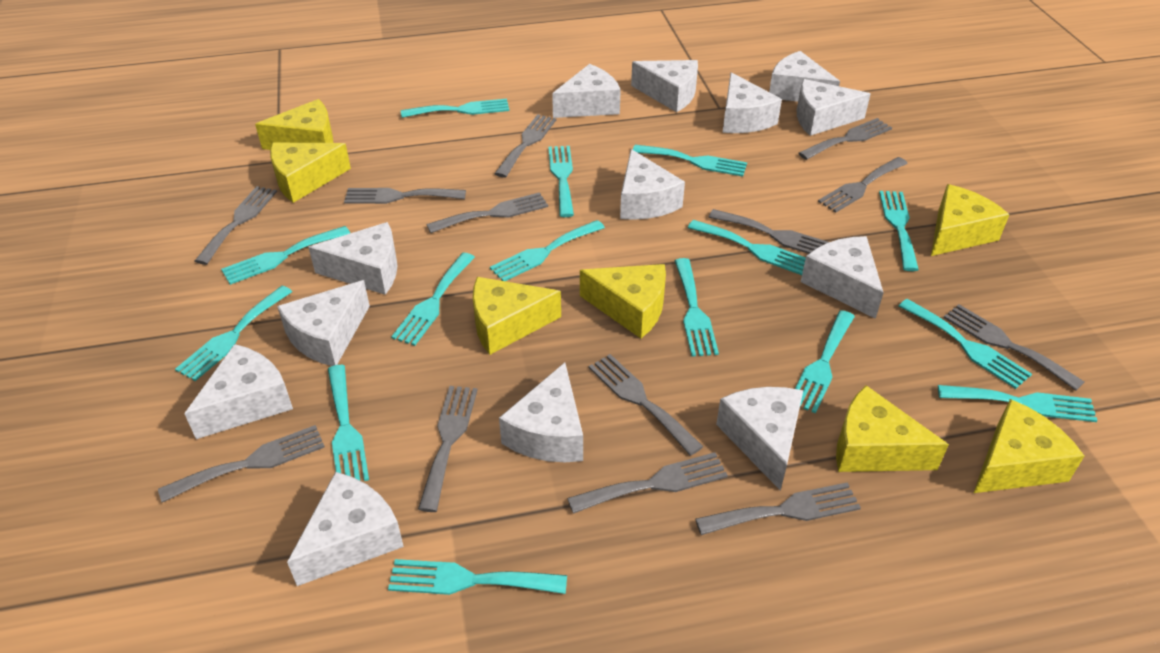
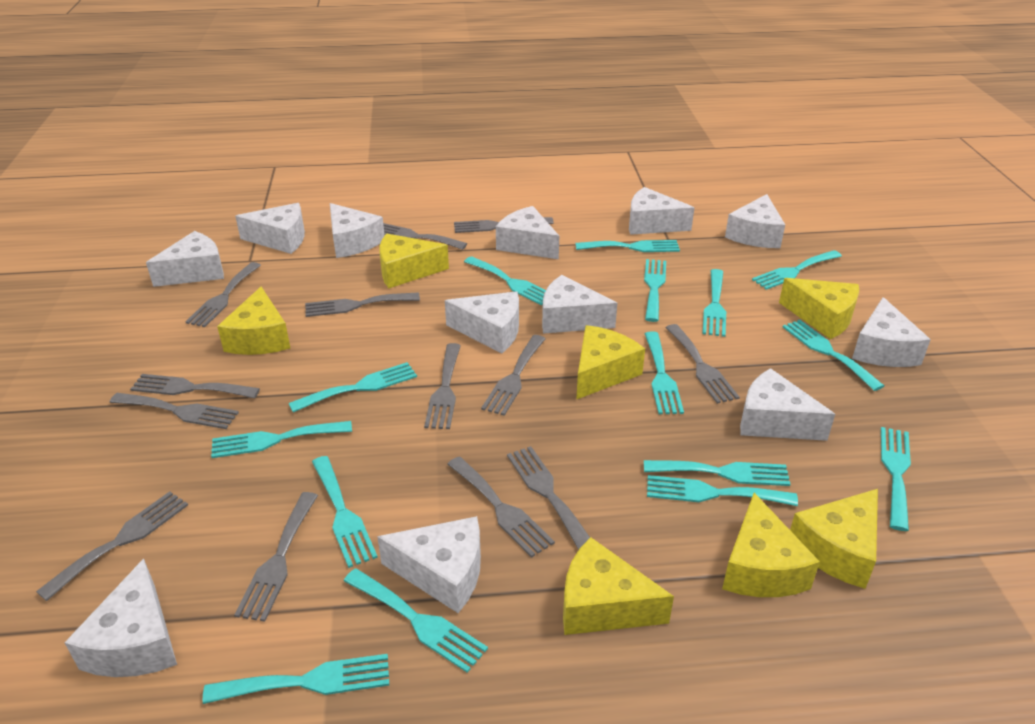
white cheese: 13 -> 12

